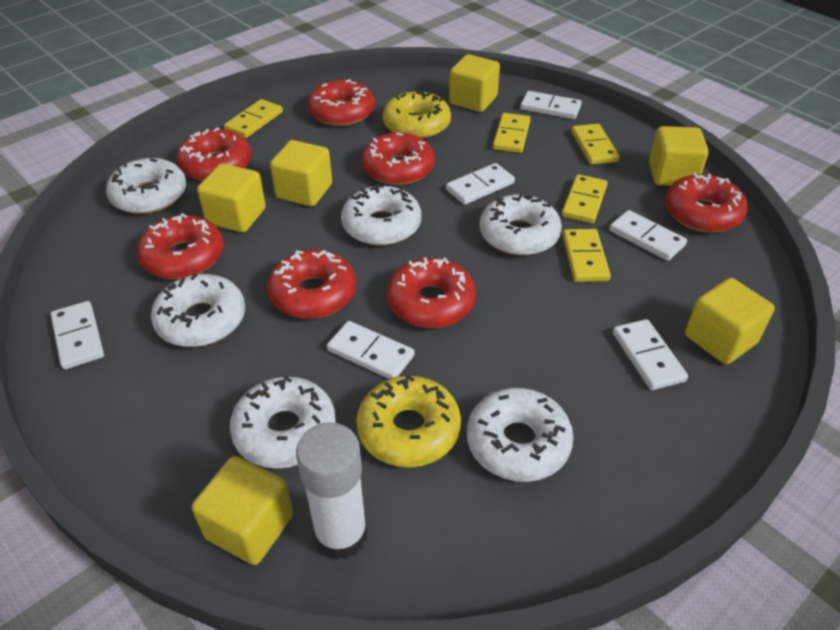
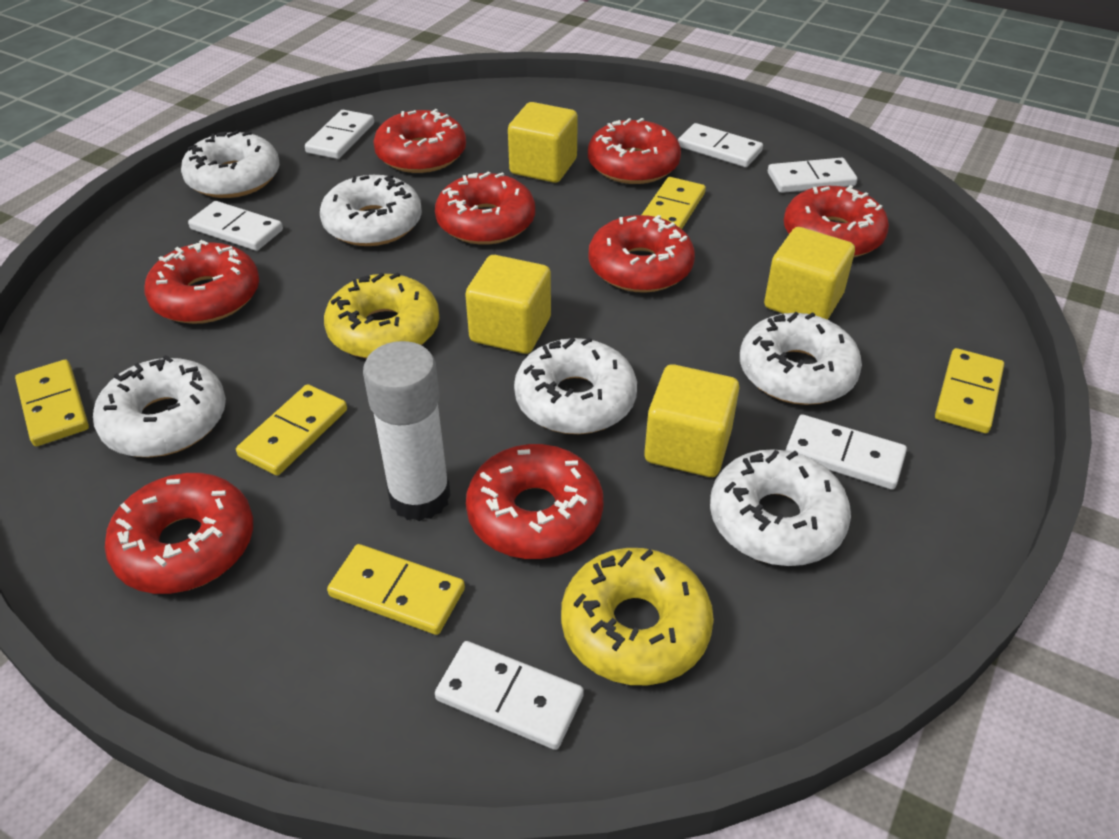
red donut: 7 -> 8
yellow cube: 6 -> 4

